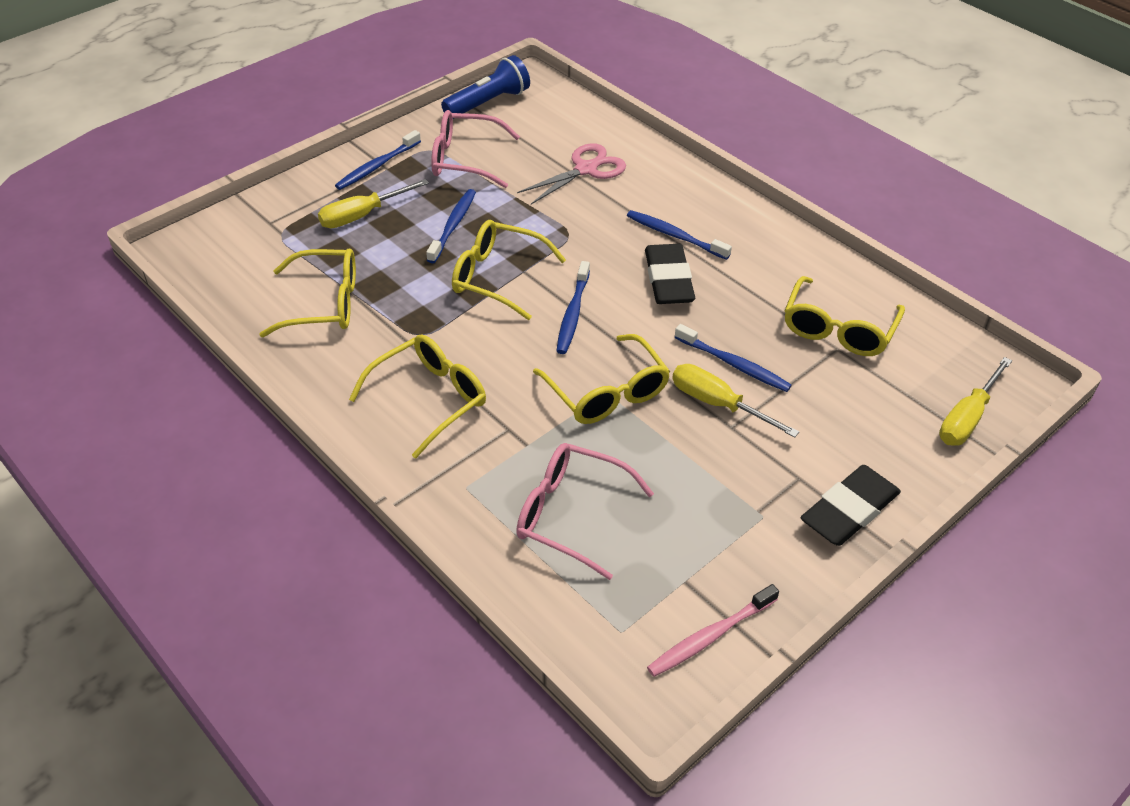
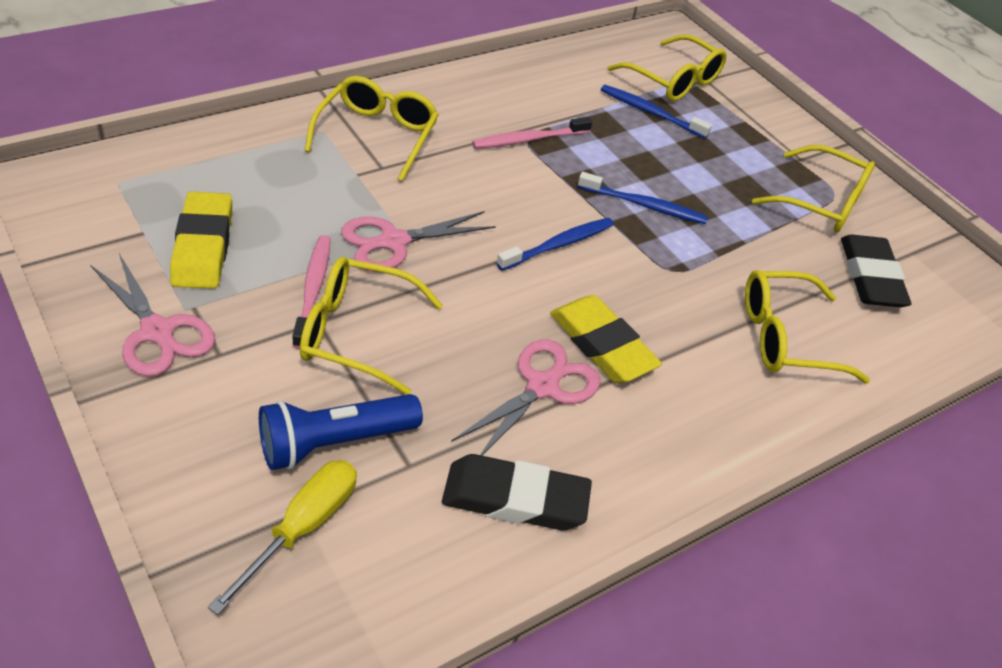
blue toothbrush: 5 -> 3
pink glasses: 2 -> 0
pink scissors: 1 -> 3
pink toothbrush: 1 -> 2
yellow eraser: 0 -> 2
yellow screwdriver: 3 -> 1

